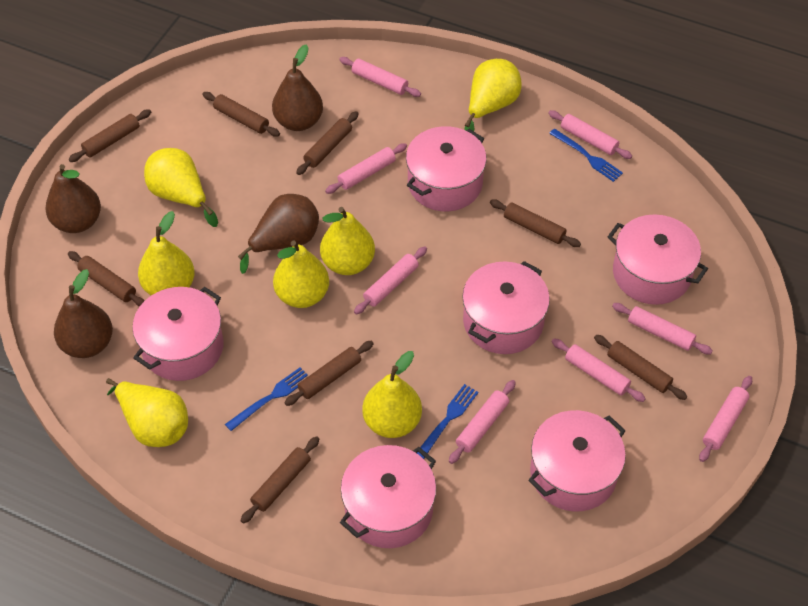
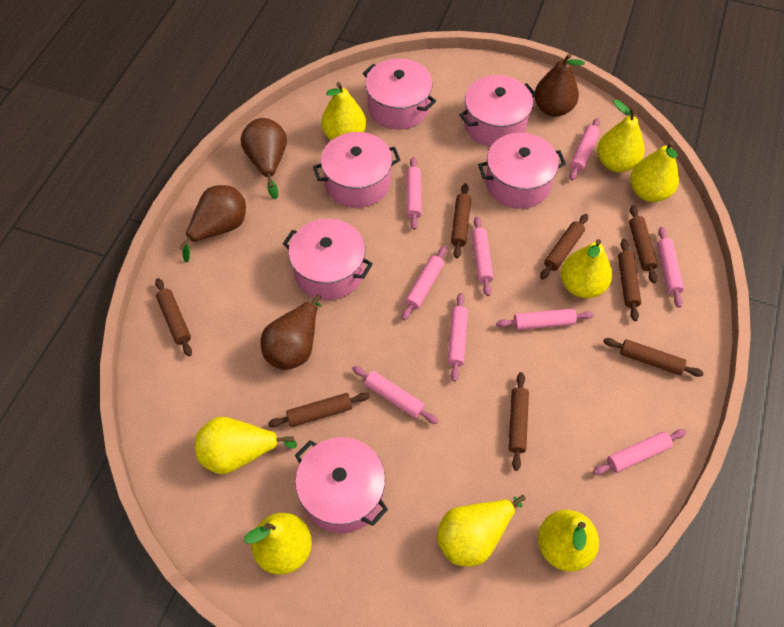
blue fork: 3 -> 0
pink rolling pin: 8 -> 9
yellow pear: 7 -> 8

